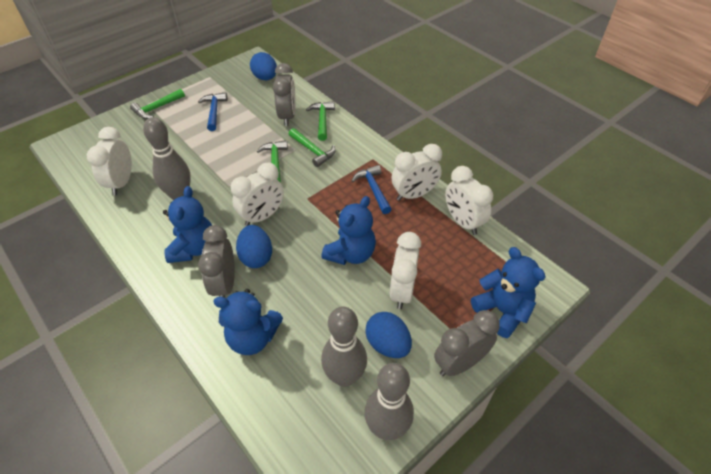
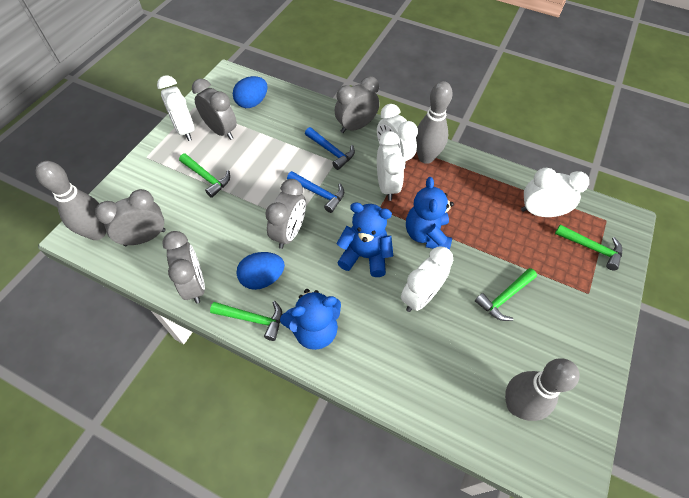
blue egg: 3 -> 2
blue teddy bear: 4 -> 3
grey clock: 3 -> 5

